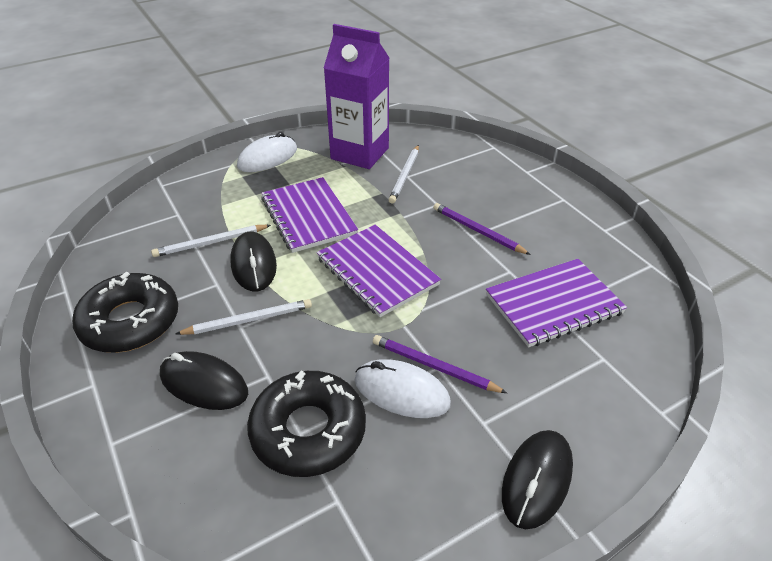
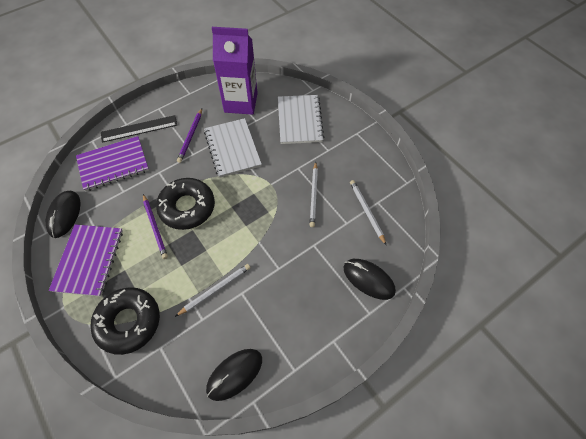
black ruler: 0 -> 1
purple notebook: 3 -> 2
white mouse: 2 -> 0
white notebook: 0 -> 2

